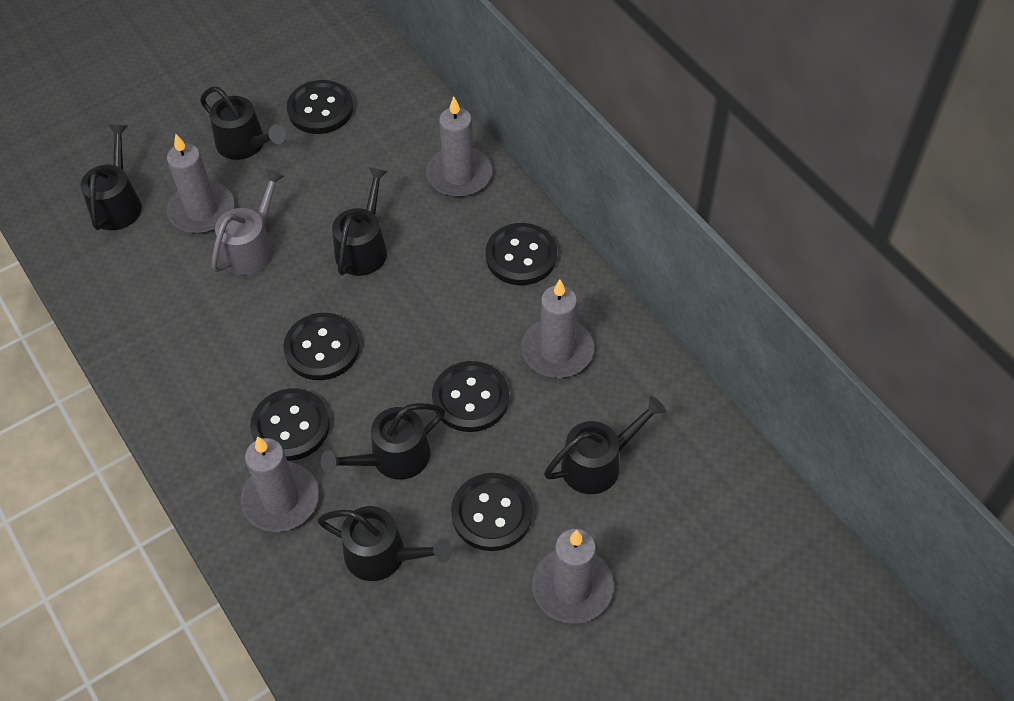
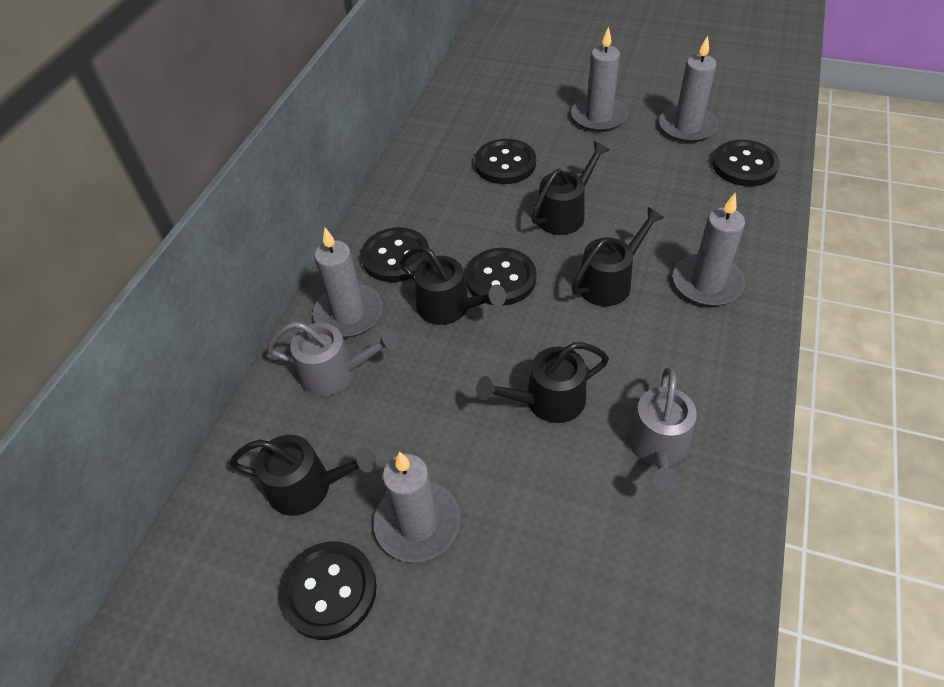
black button: 6 -> 5
black watering can: 6 -> 5
grey watering can: 1 -> 2

